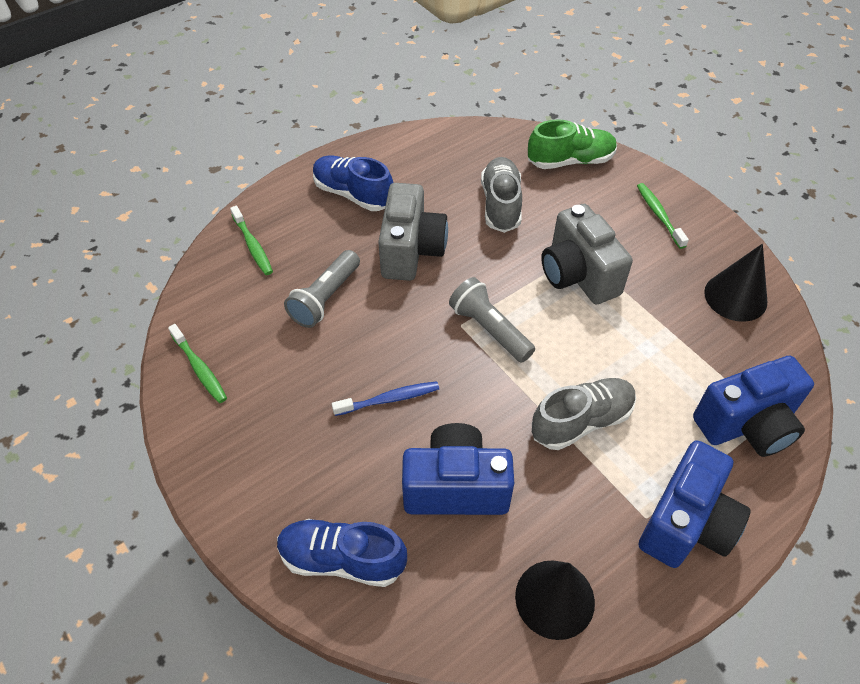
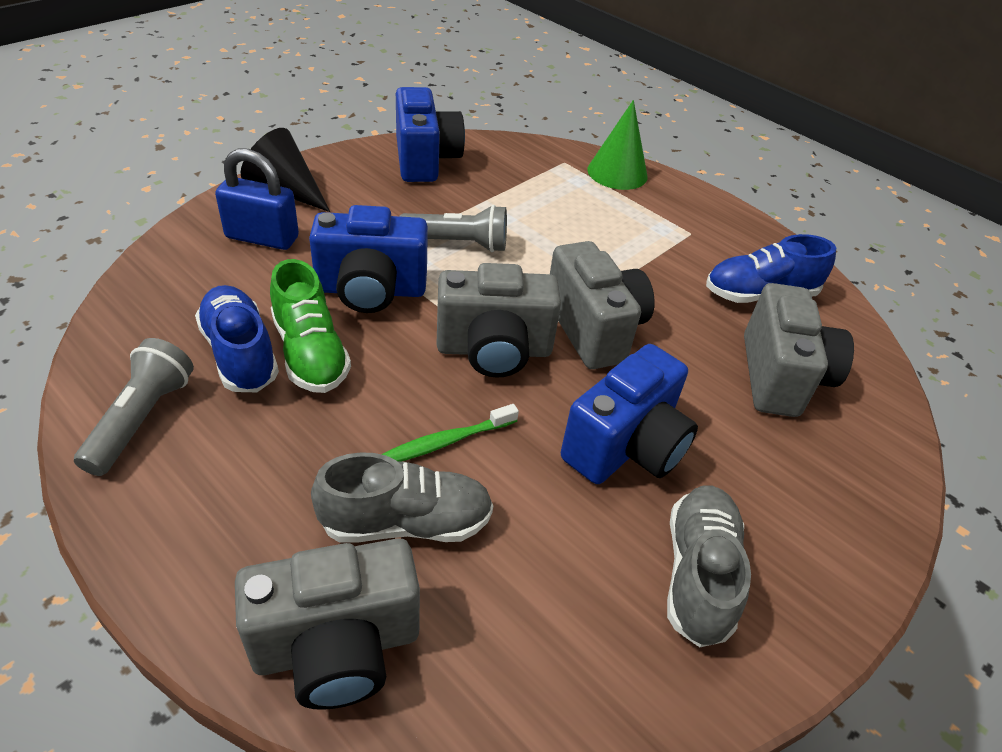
black cone: 2 -> 1
blue padlock: 0 -> 1
blue toothbrush: 1 -> 0
green cone: 0 -> 1
green toothbrush: 3 -> 1
grey camera: 2 -> 4

